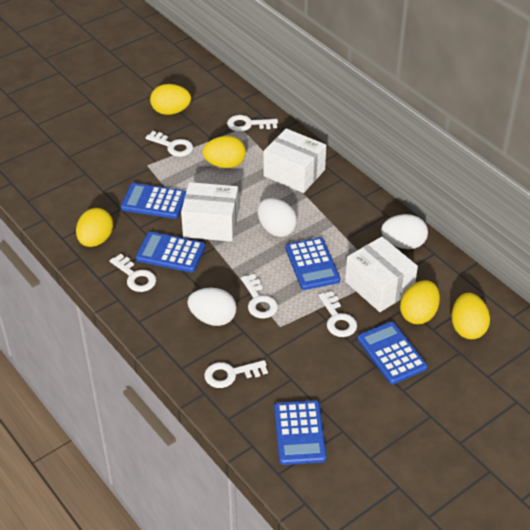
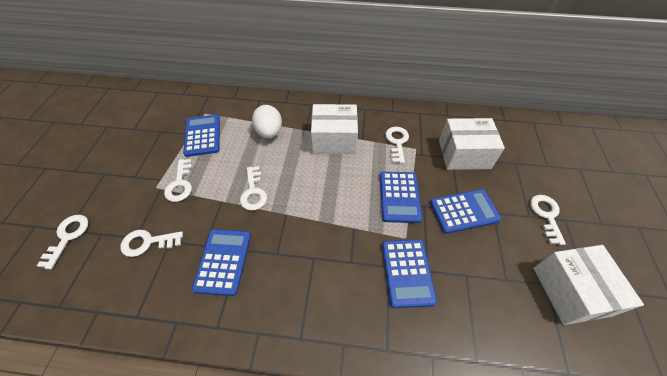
white egg: 3 -> 1
yellow egg: 5 -> 0

